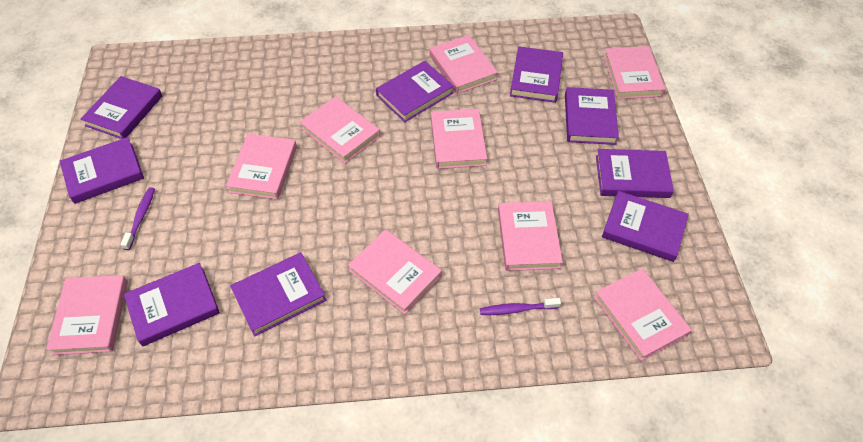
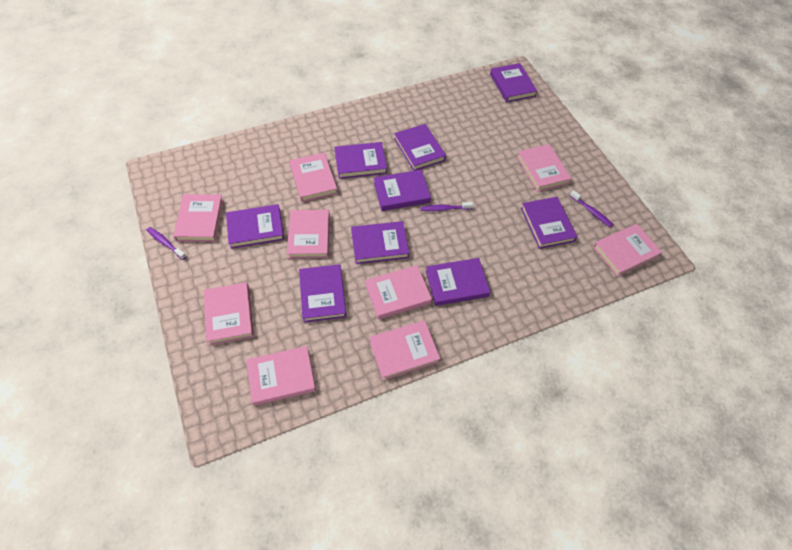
purple toothbrush: 2 -> 3

